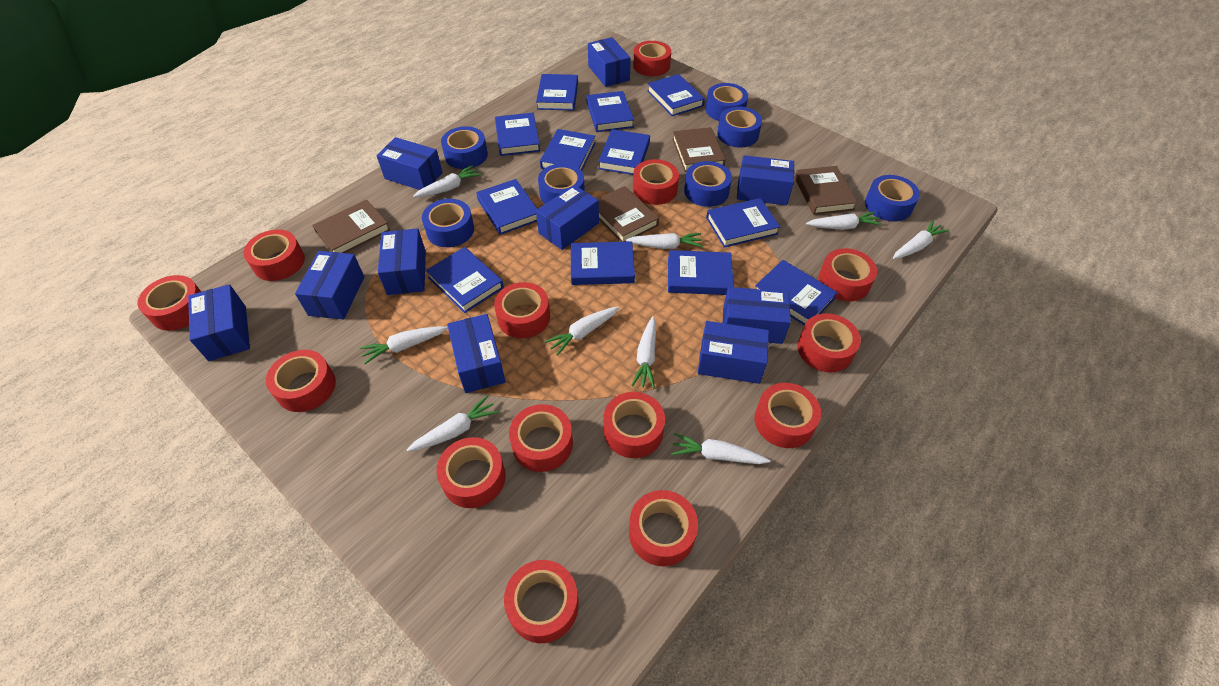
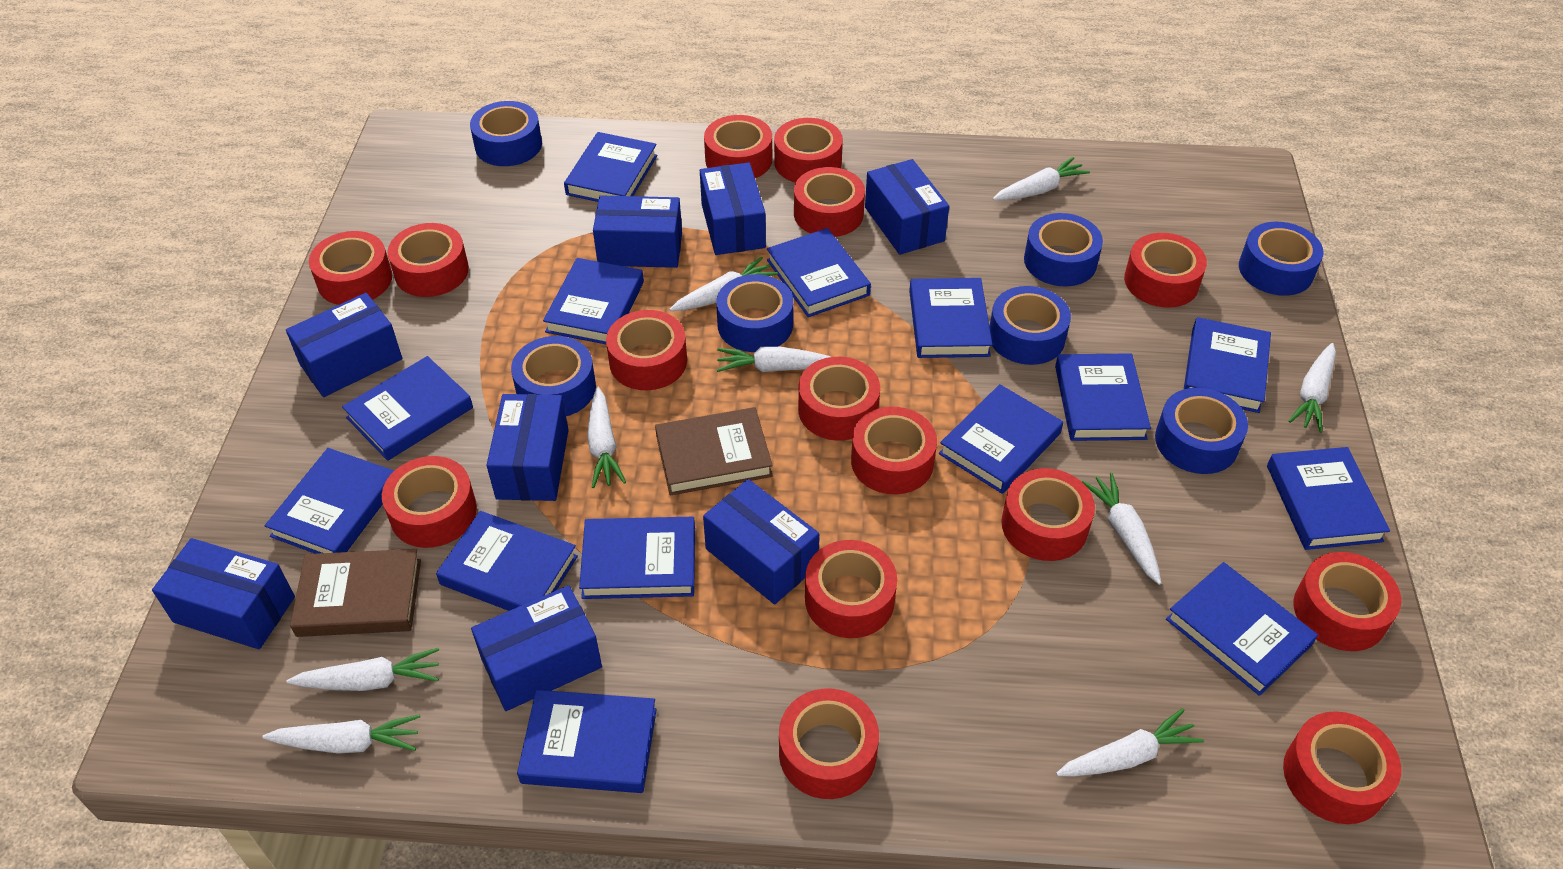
blue book: 12 -> 14
blue box: 10 -> 8
brown book: 4 -> 2
red tape: 14 -> 15

